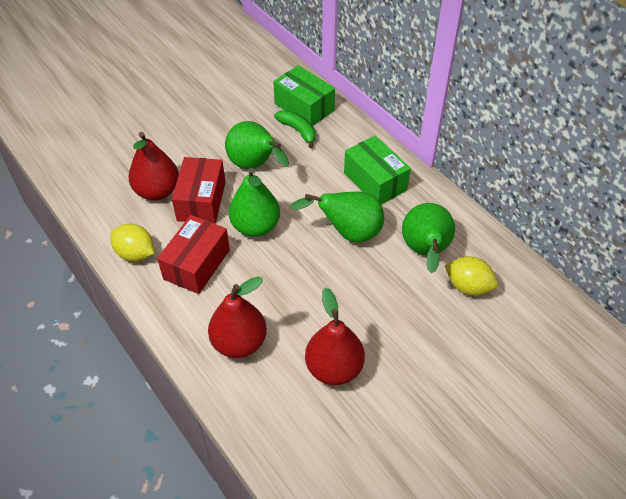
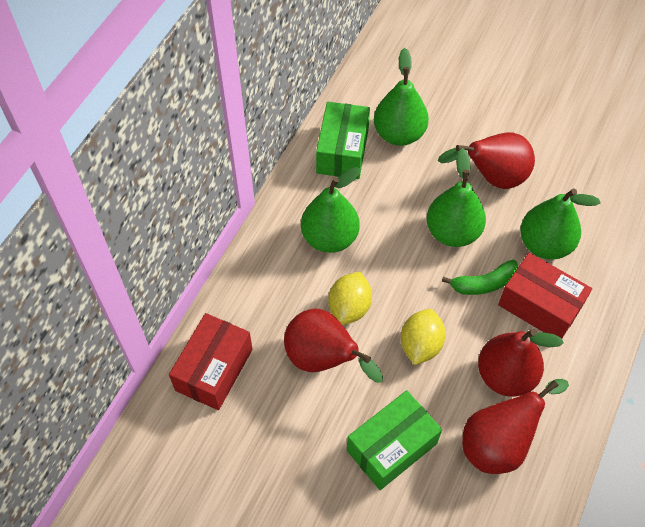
red pear: 3 -> 4

